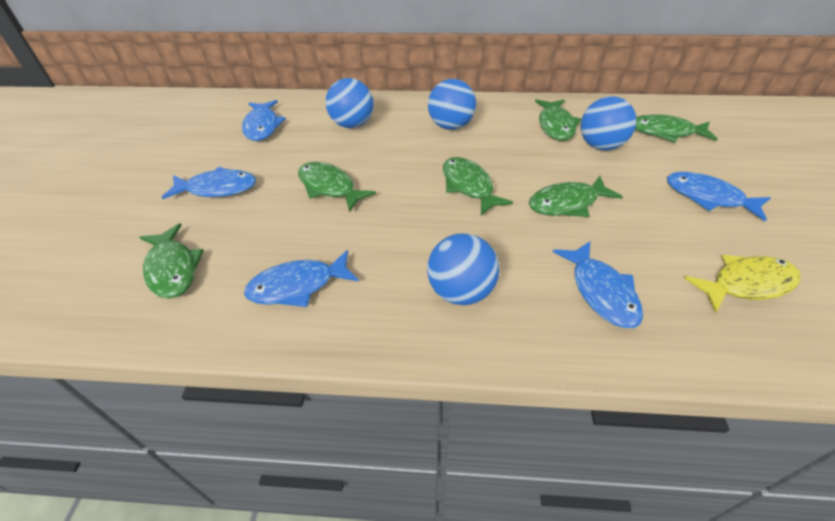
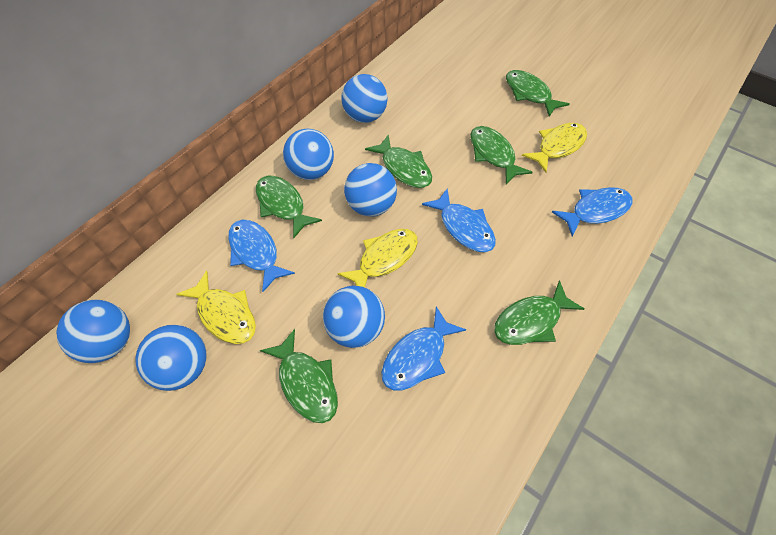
blue ball: 4 -> 6
blue fish: 5 -> 4
yellow fish: 1 -> 3

